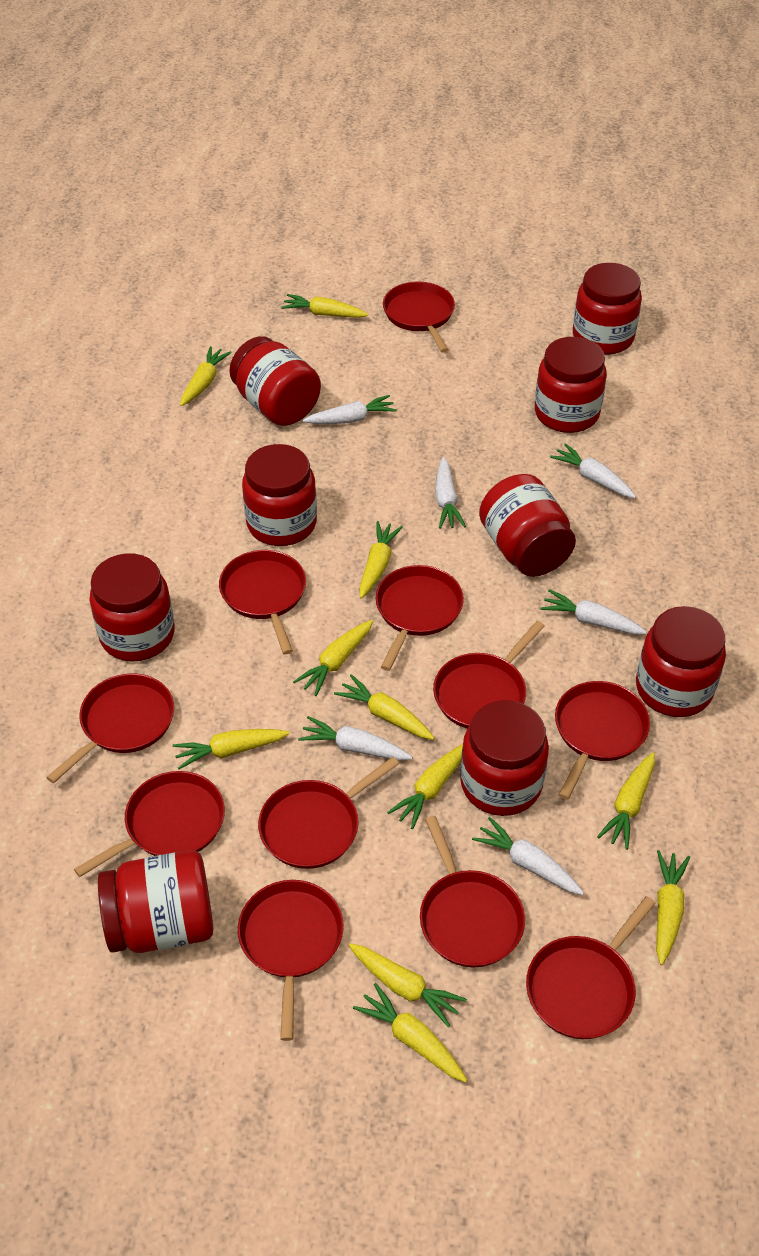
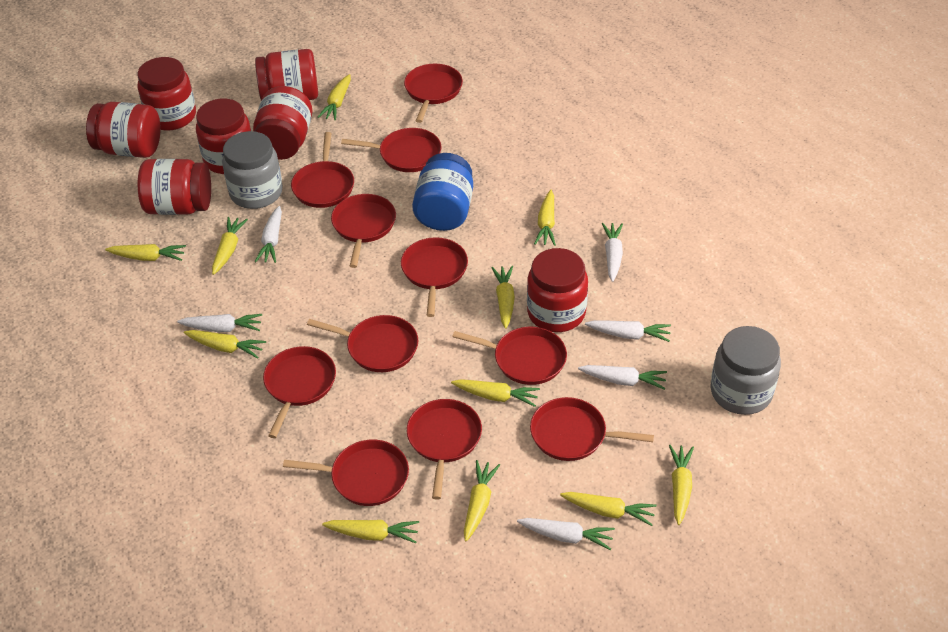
blue jar: 0 -> 1
grey jar: 0 -> 2
red jar: 9 -> 7

